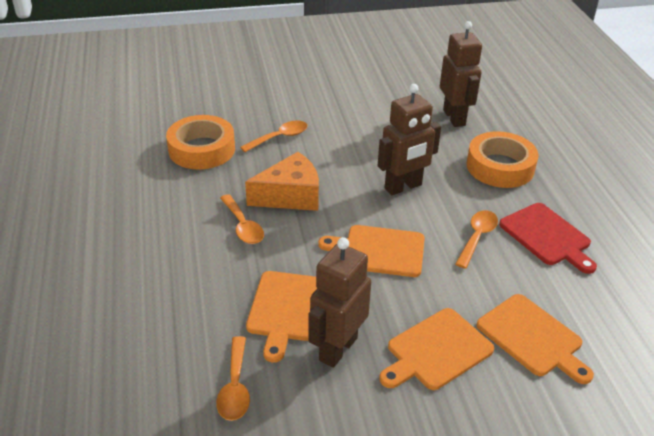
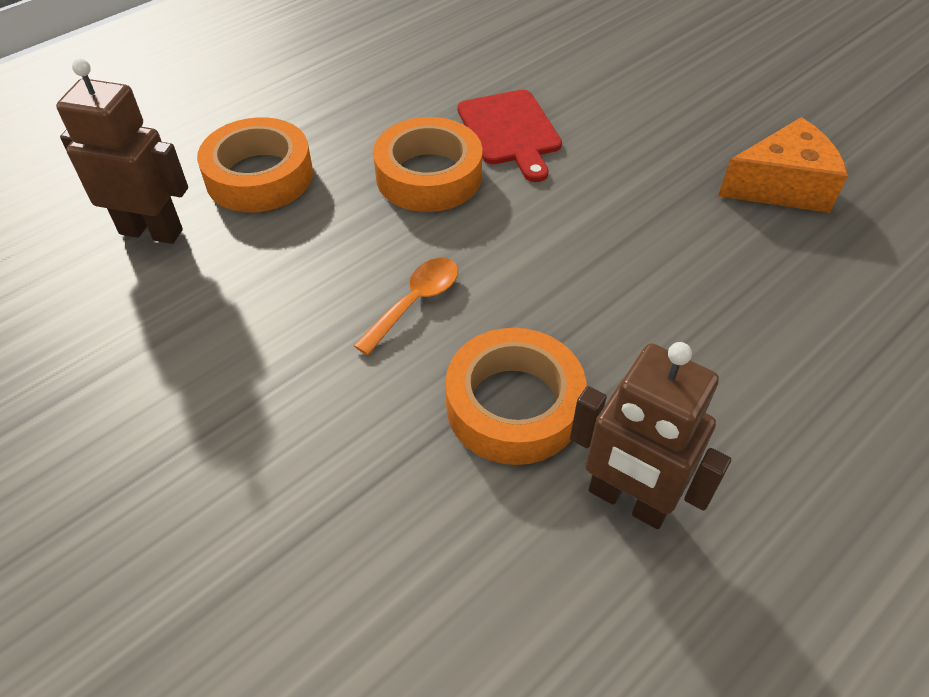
brown robot: 3 -> 2
orange cutting board: 4 -> 0
orange spoon: 4 -> 1
orange tape: 2 -> 3

